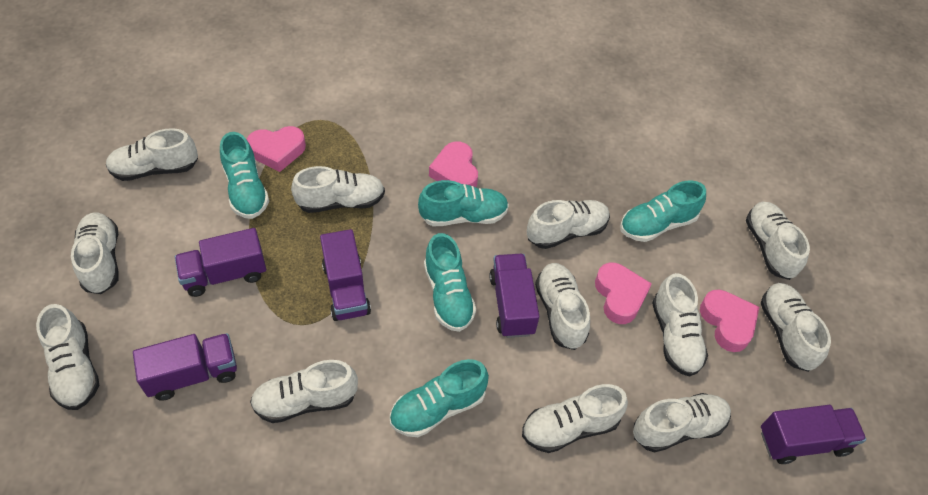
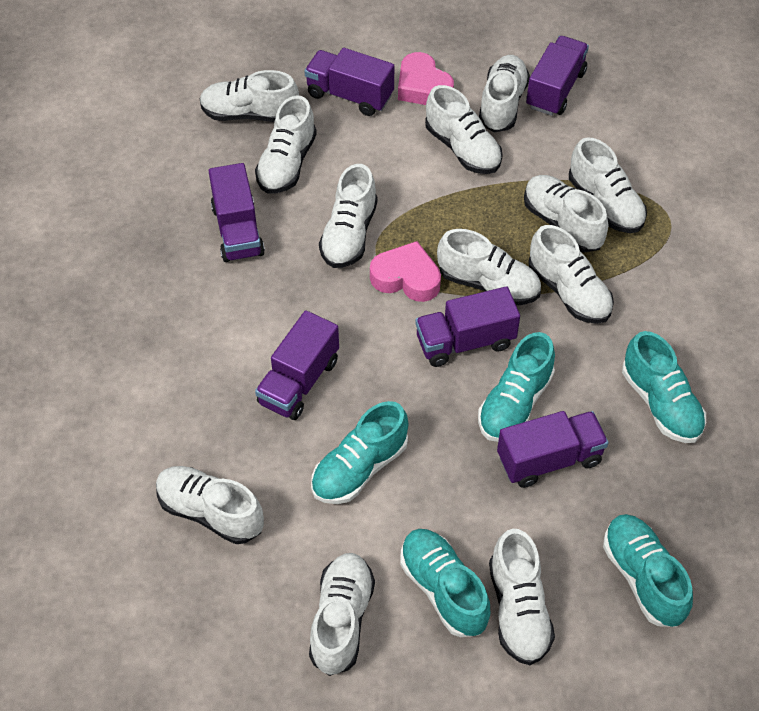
pink heart: 4 -> 2
purple truck: 5 -> 6

